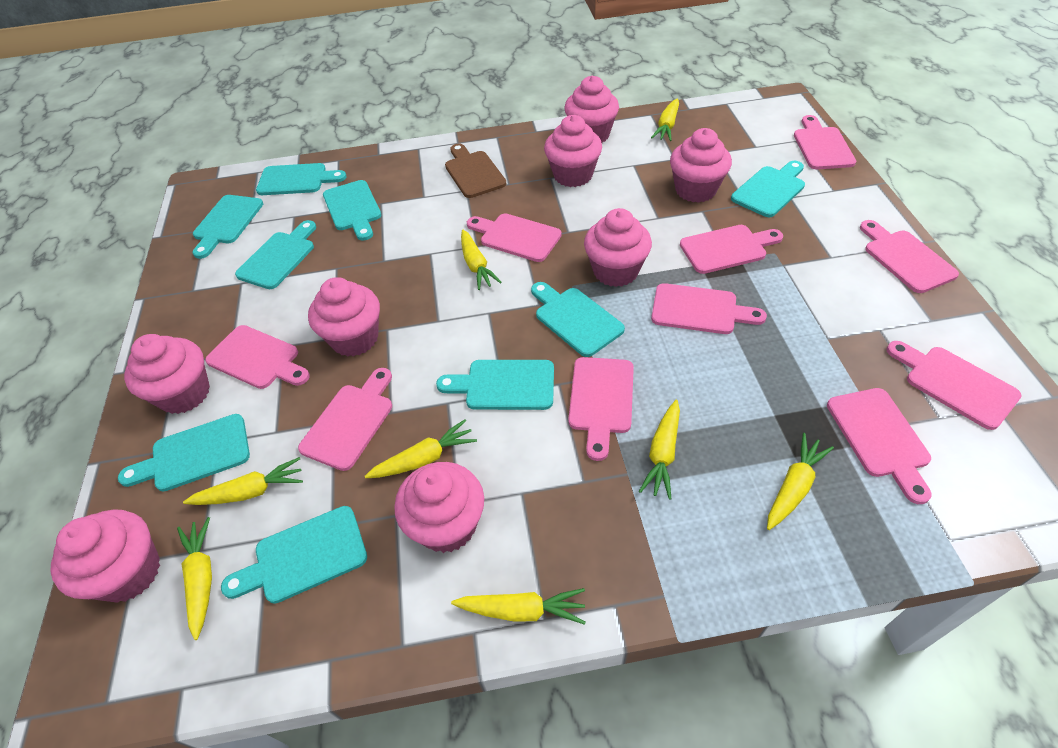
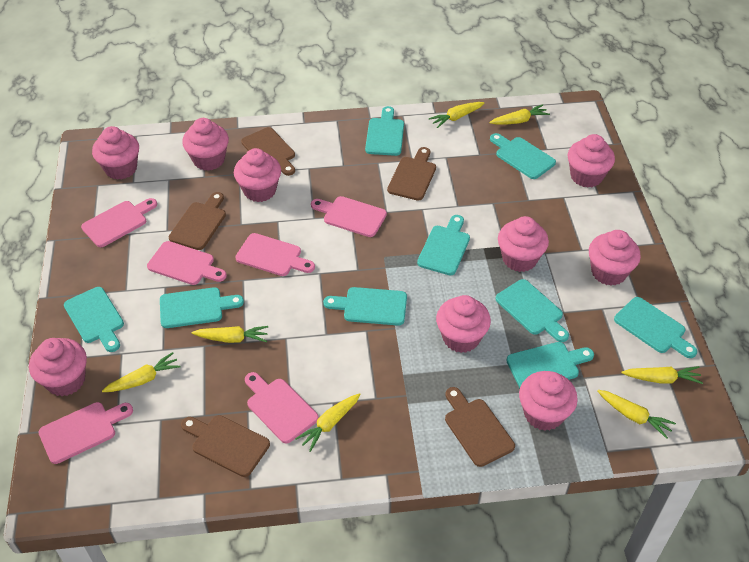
brown cutting board: 1 -> 5
pink cupcake: 8 -> 9
pink cutting board: 10 -> 6
yellow carrot: 8 -> 7

